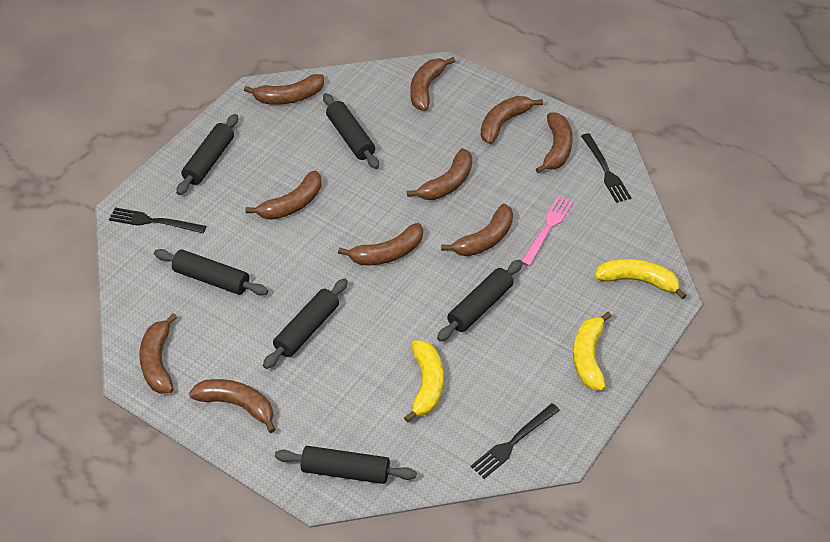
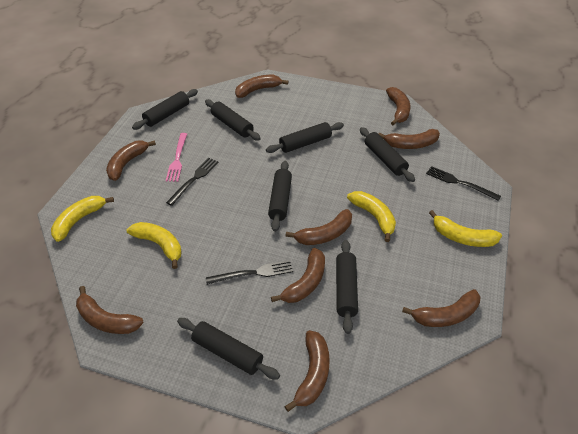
black rolling pin: 6 -> 7
brown banana: 10 -> 9
yellow banana: 3 -> 4

